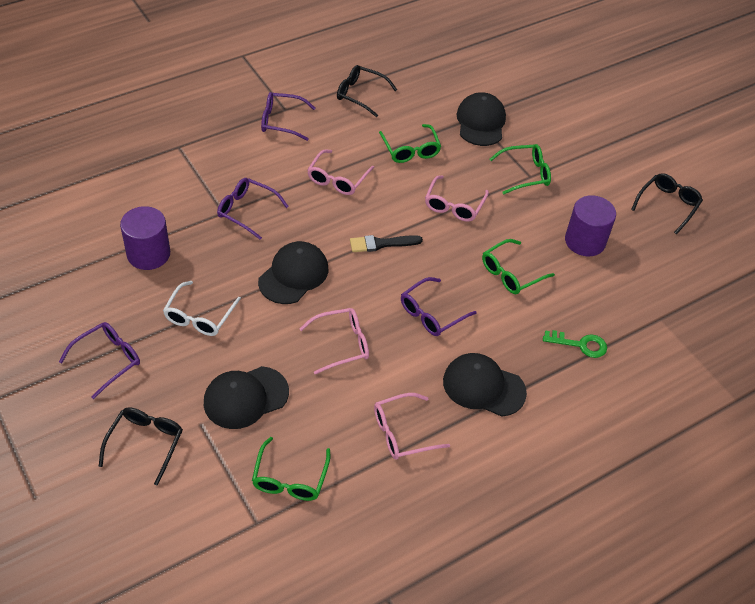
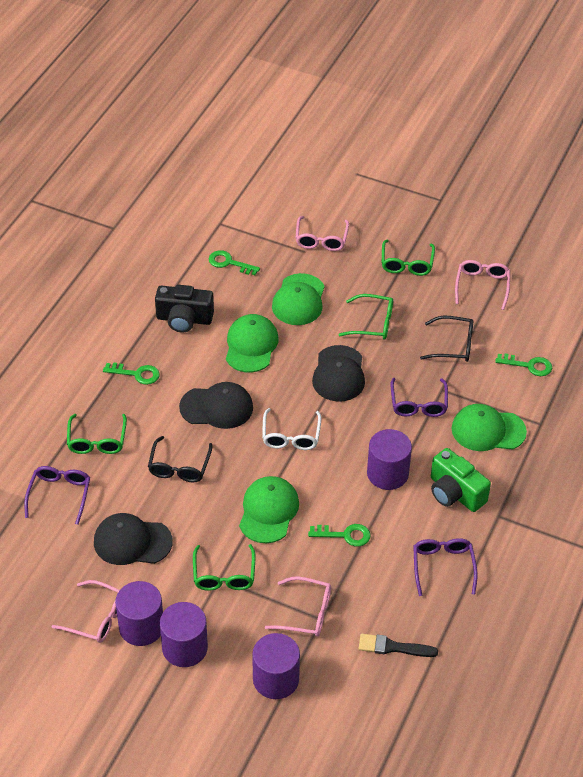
black camera: 0 -> 1
black cap: 4 -> 3
black glasses: 3 -> 2
green camera: 0 -> 1
green cap: 0 -> 4
green key: 1 -> 4
purple cylinder: 2 -> 4
purple glasses: 4 -> 3

